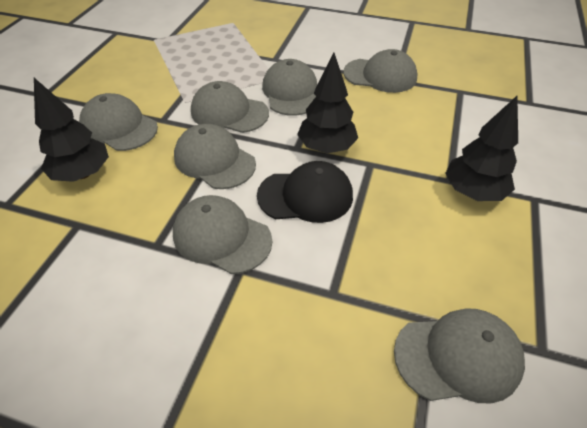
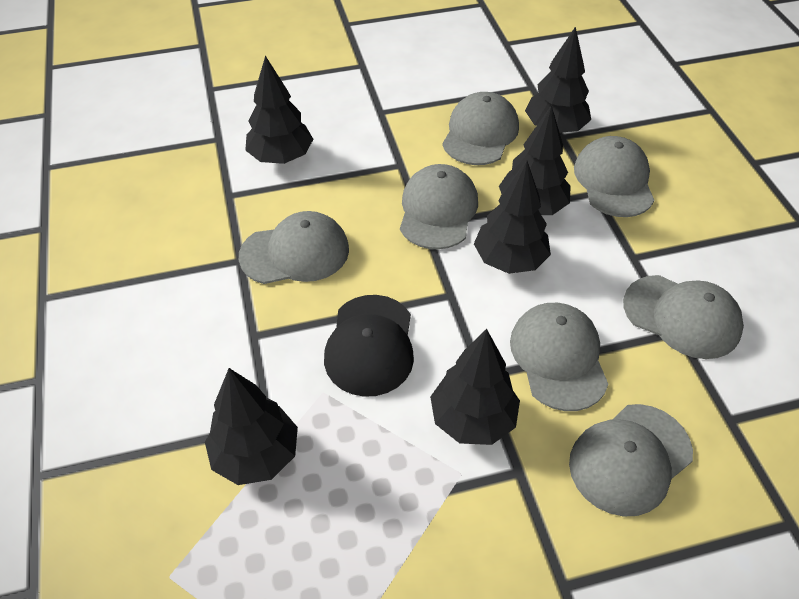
black tree: 3 -> 6

